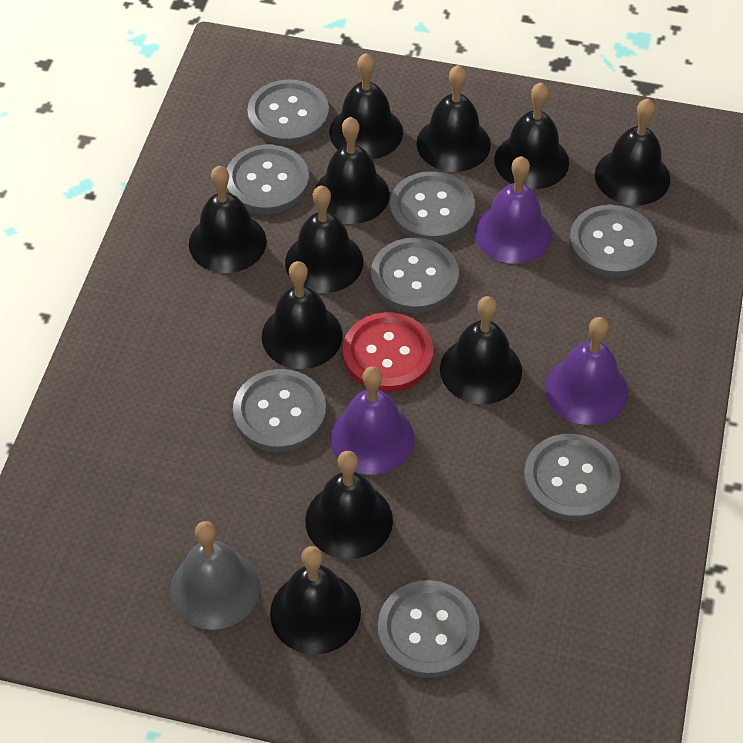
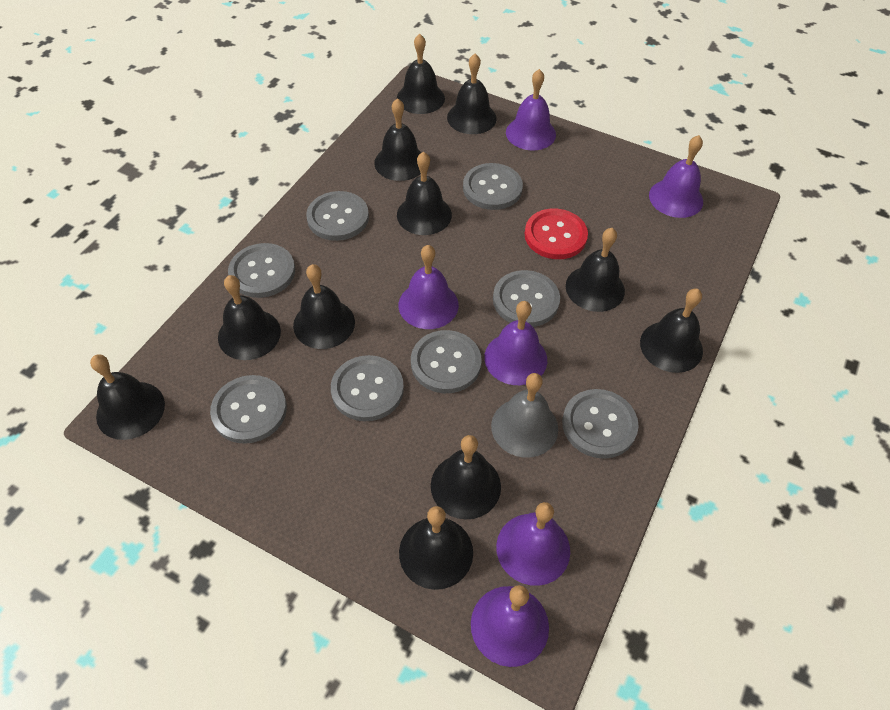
purple bell: 3 -> 6

